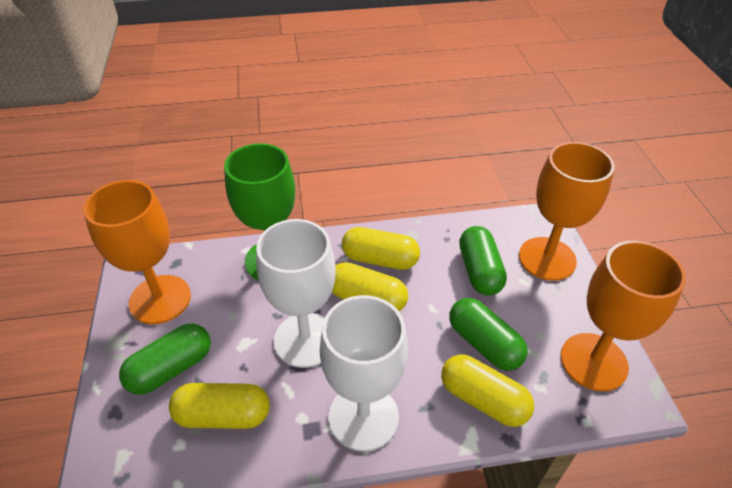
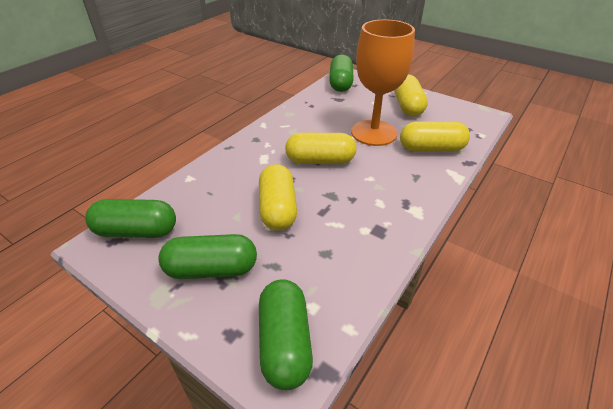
green capsule: 3 -> 4
green goblet: 1 -> 0
orange goblet: 3 -> 1
white goblet: 2 -> 0

